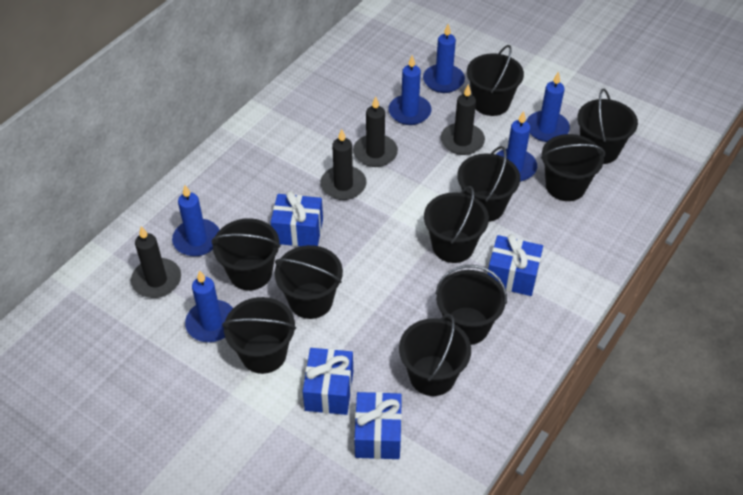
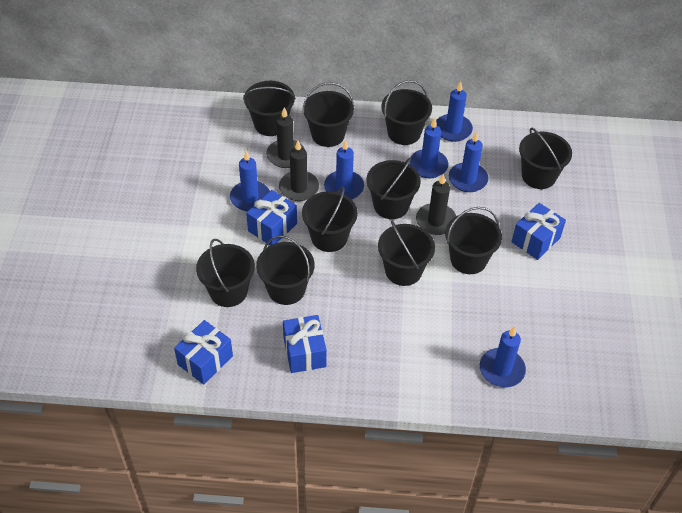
black candle: 4 -> 3

